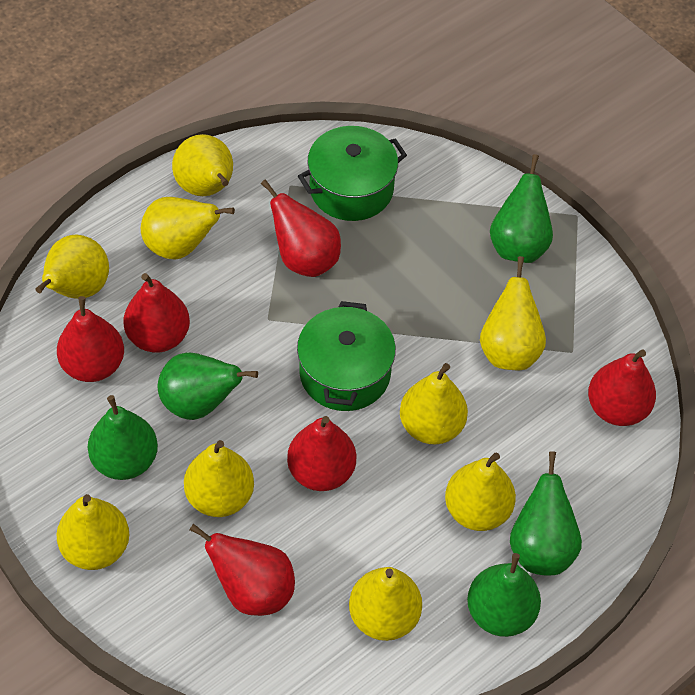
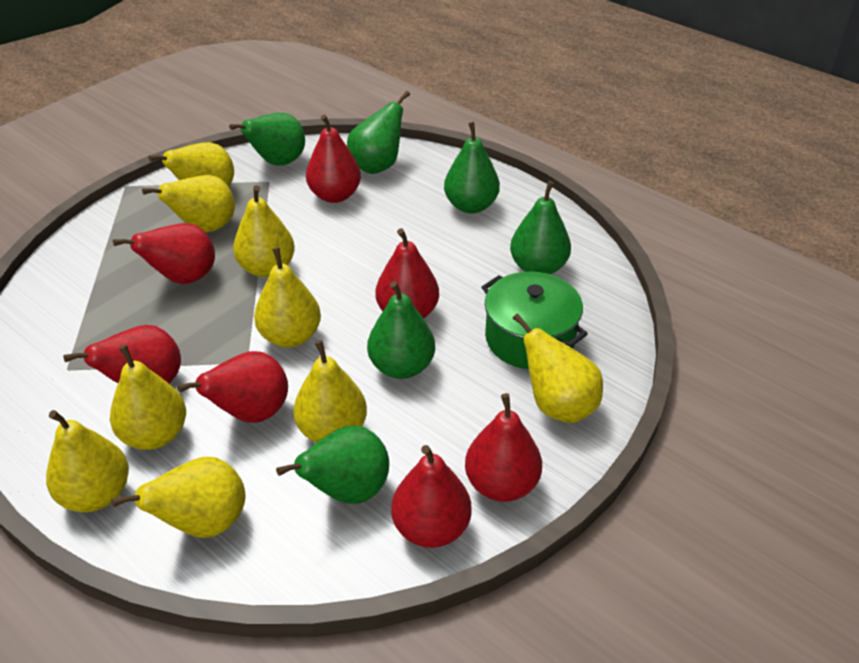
green pear: 5 -> 6
green pot: 2 -> 1
red pear: 6 -> 7

